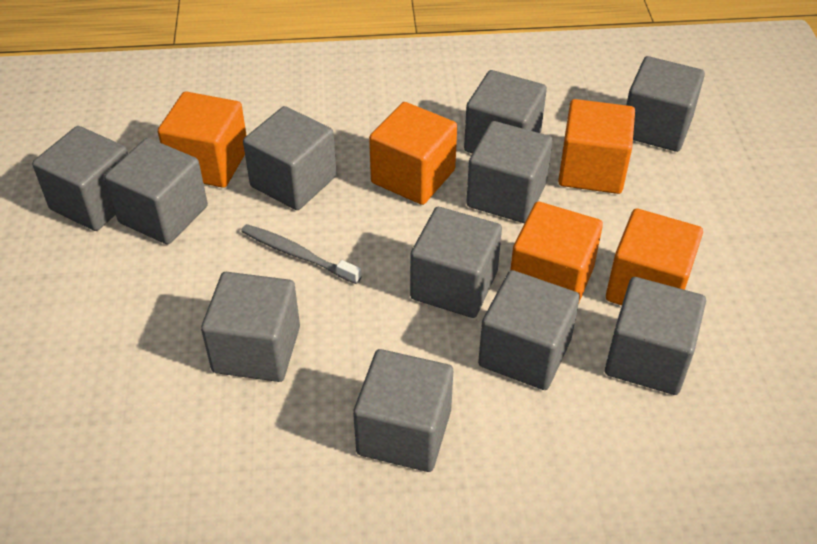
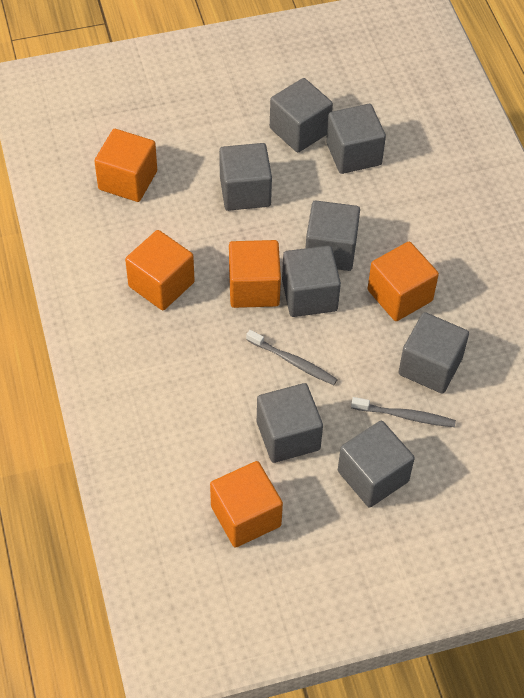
grey cube: 11 -> 8
grey toothbrush: 1 -> 2

